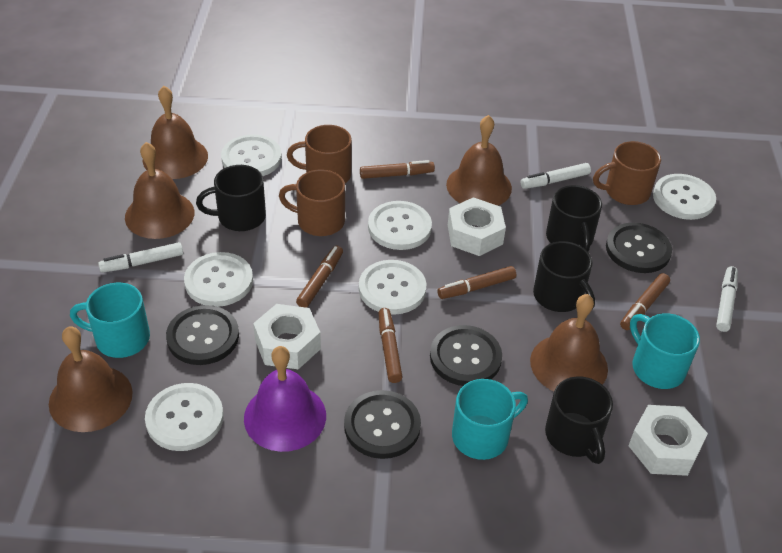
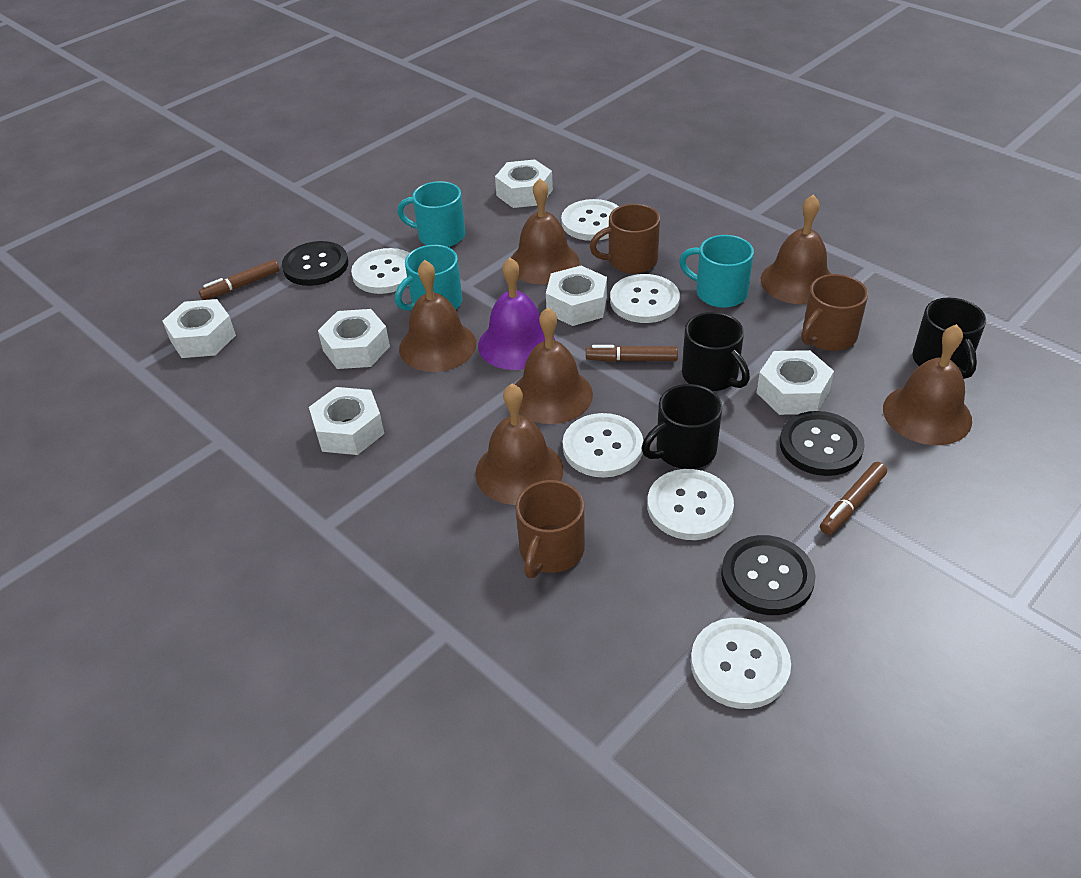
black button: 4 -> 3
black mug: 4 -> 3
brown bell: 5 -> 6
brown marker: 5 -> 3
white marker: 3 -> 0
white nut: 3 -> 6

